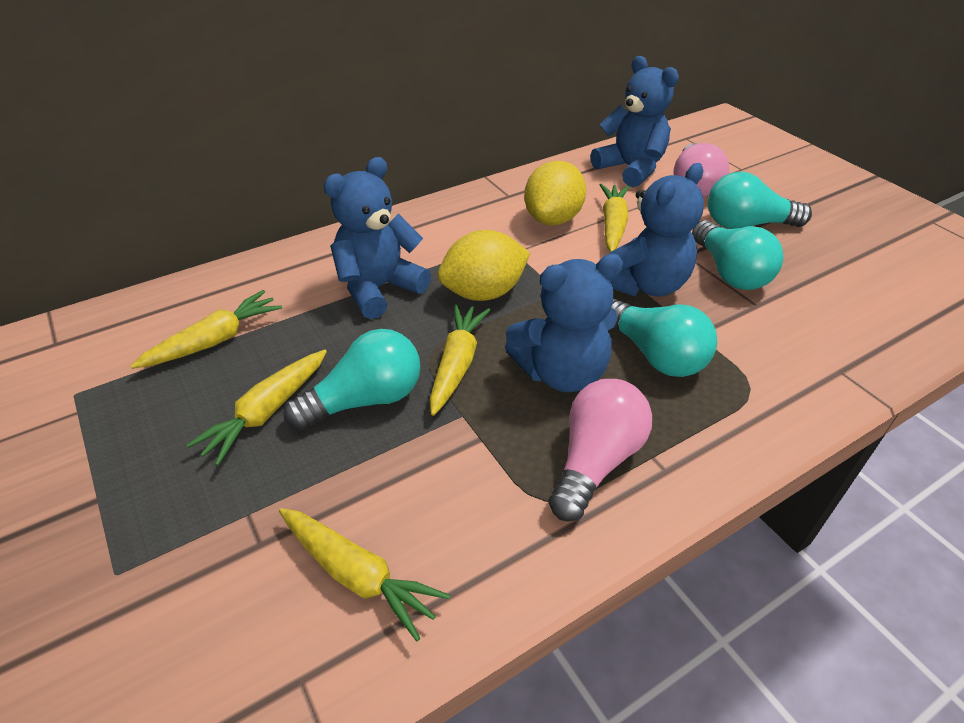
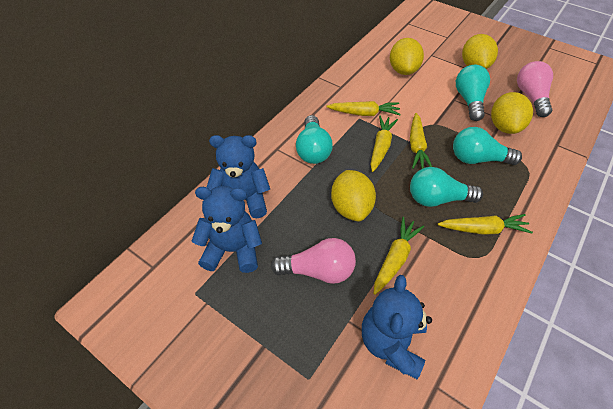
blue teddy bear: 4 -> 3
yellow lemon: 2 -> 4

